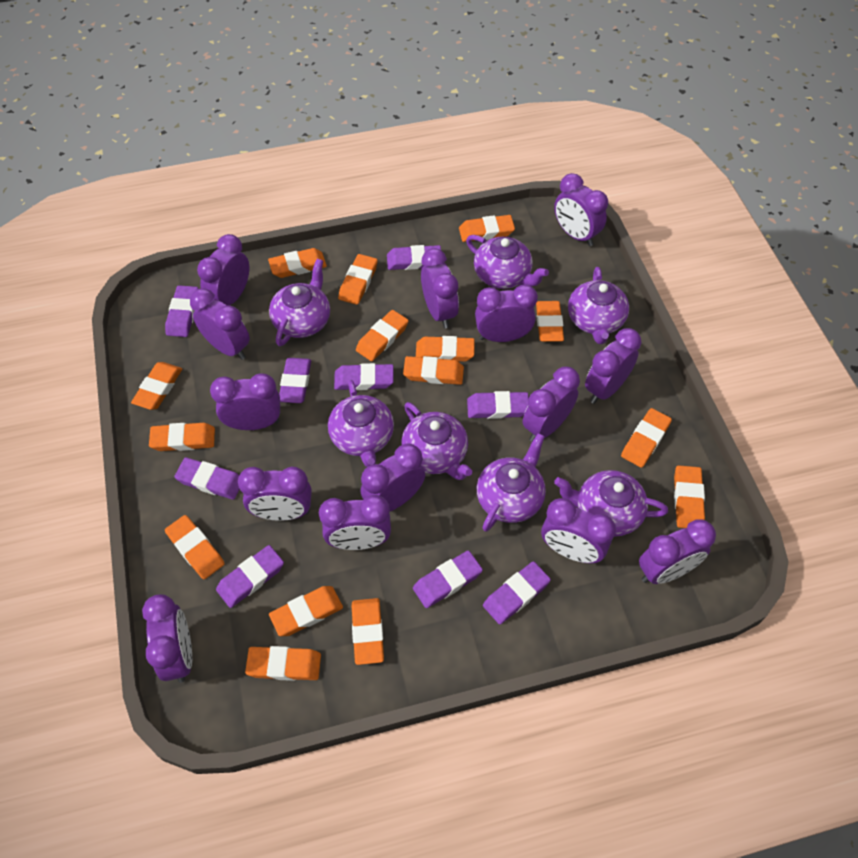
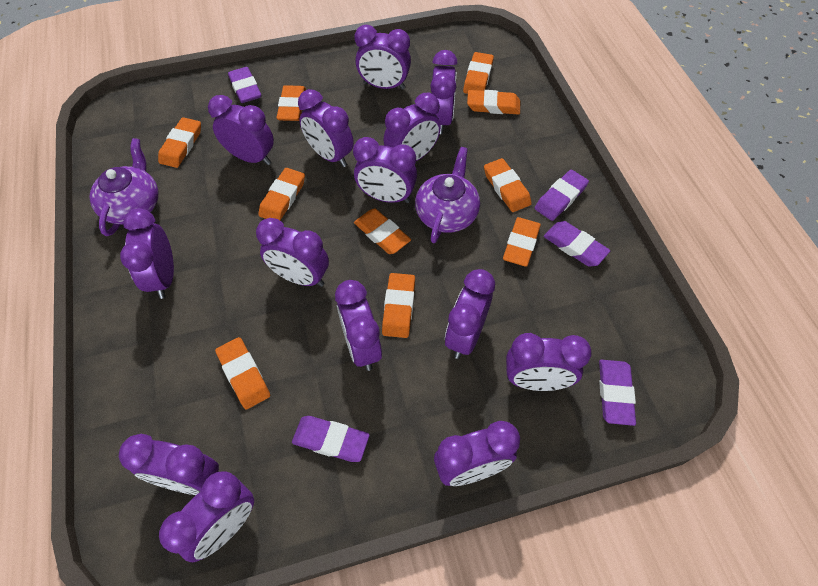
orange eraser: 15 -> 10
purple eraser: 9 -> 5
purple teapot: 7 -> 2

